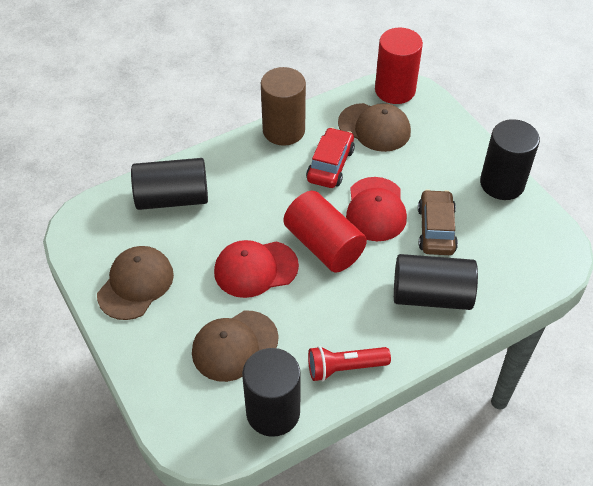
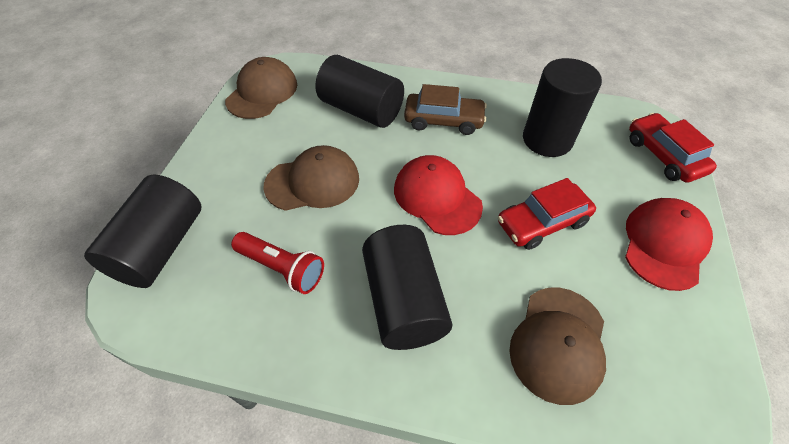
brown cylinder: 1 -> 0
red car: 1 -> 2
red cylinder: 2 -> 0

